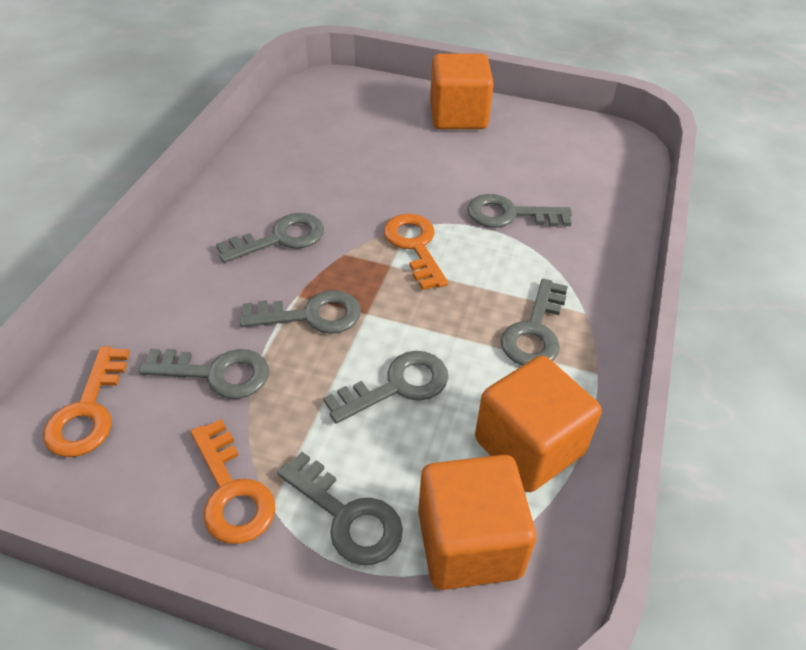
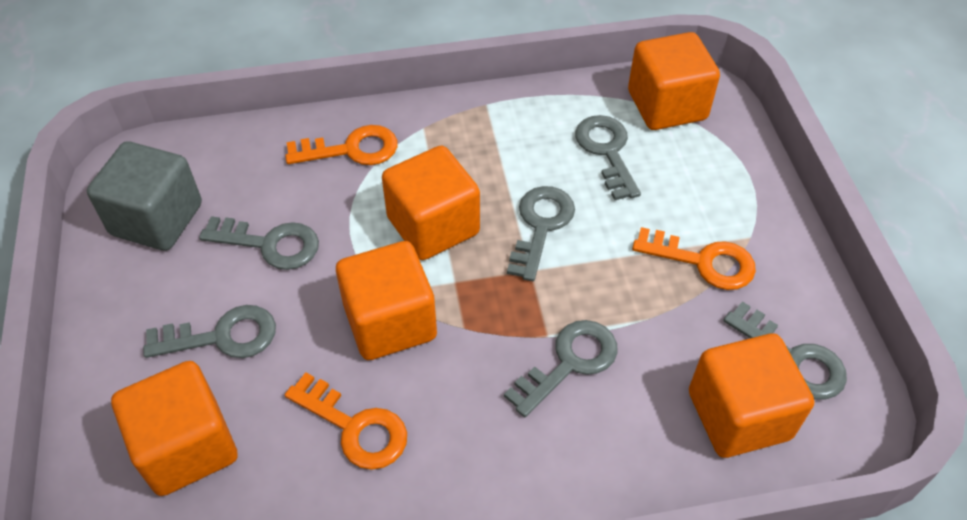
grey cube: 0 -> 1
grey key: 7 -> 6
orange cube: 3 -> 5

